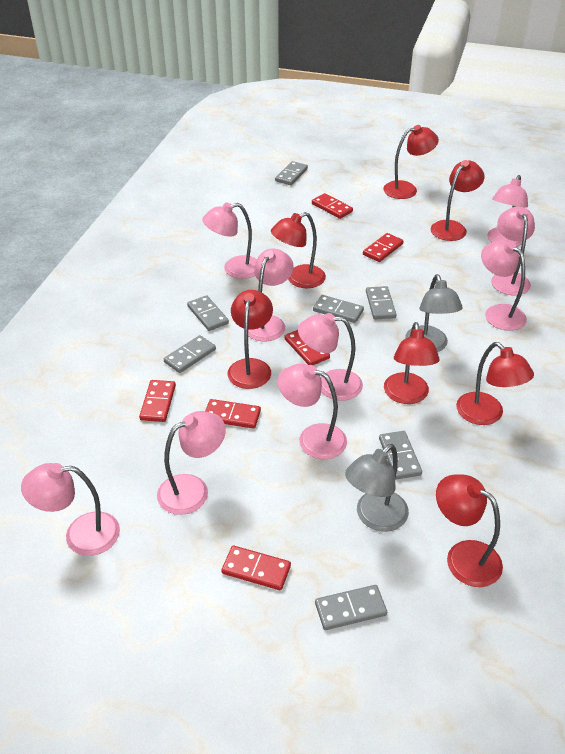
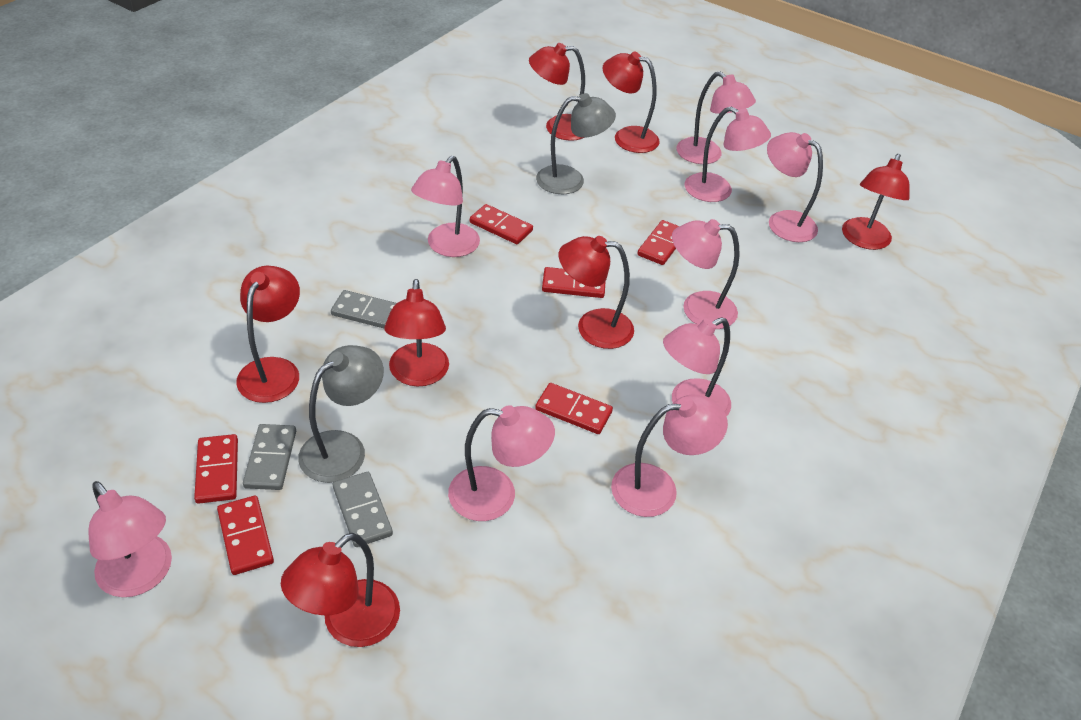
grey domino: 7 -> 3

